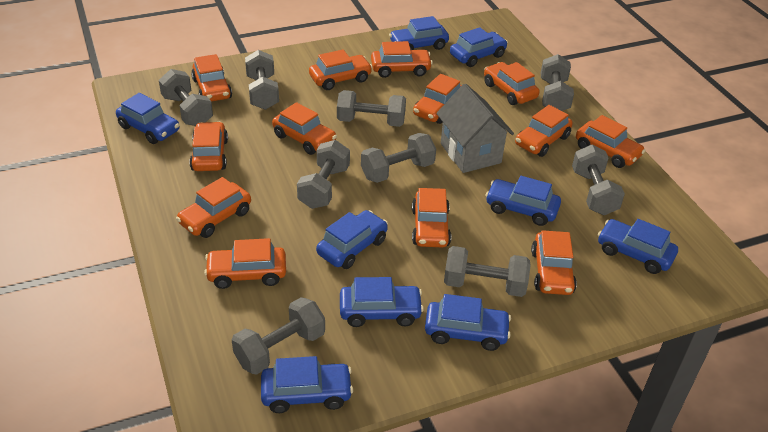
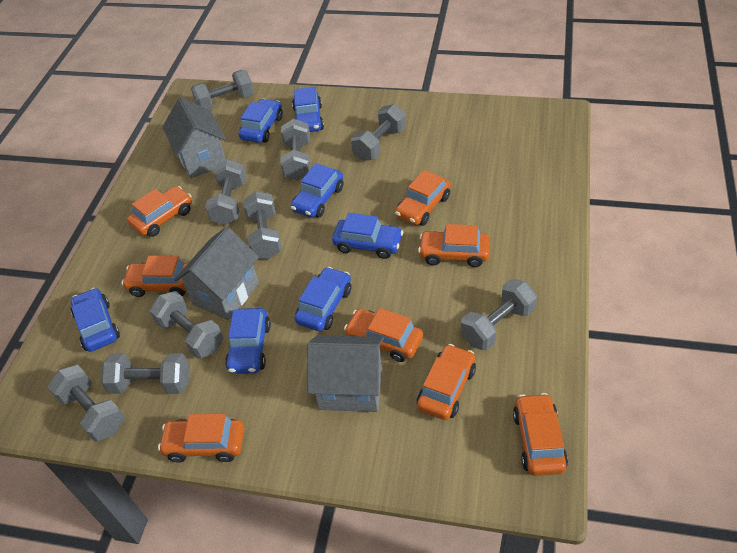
blue car: 9 -> 7
grey house: 1 -> 3
orange car: 13 -> 8

